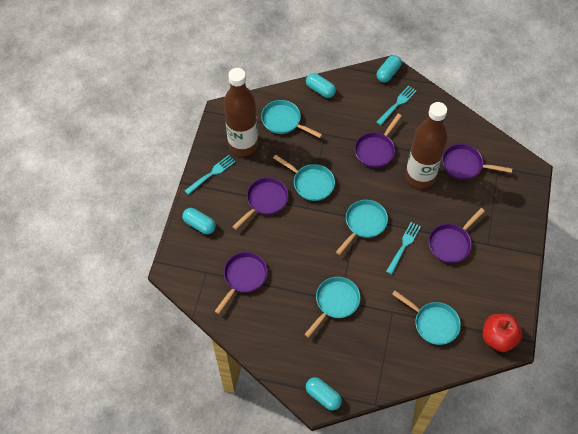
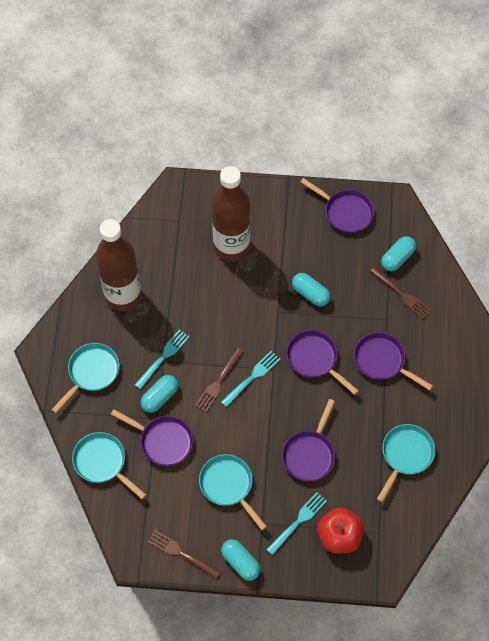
brown fork: 0 -> 3
turquoise pan: 5 -> 4

